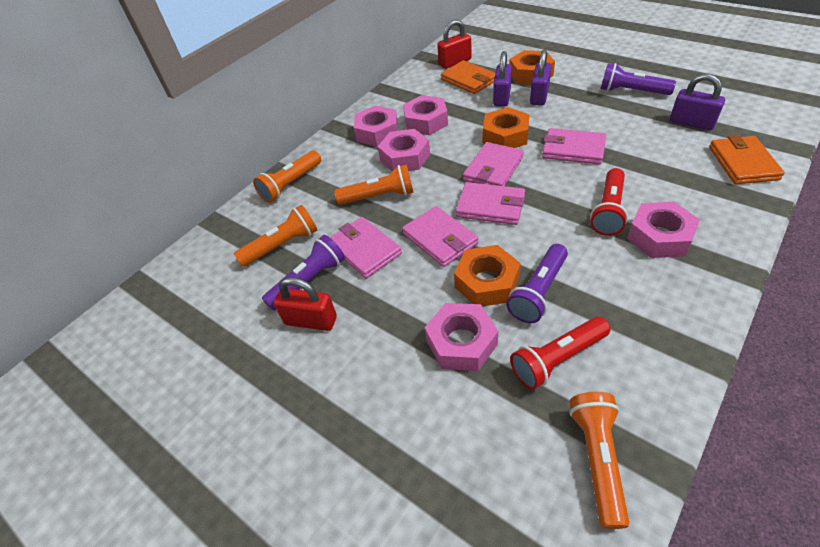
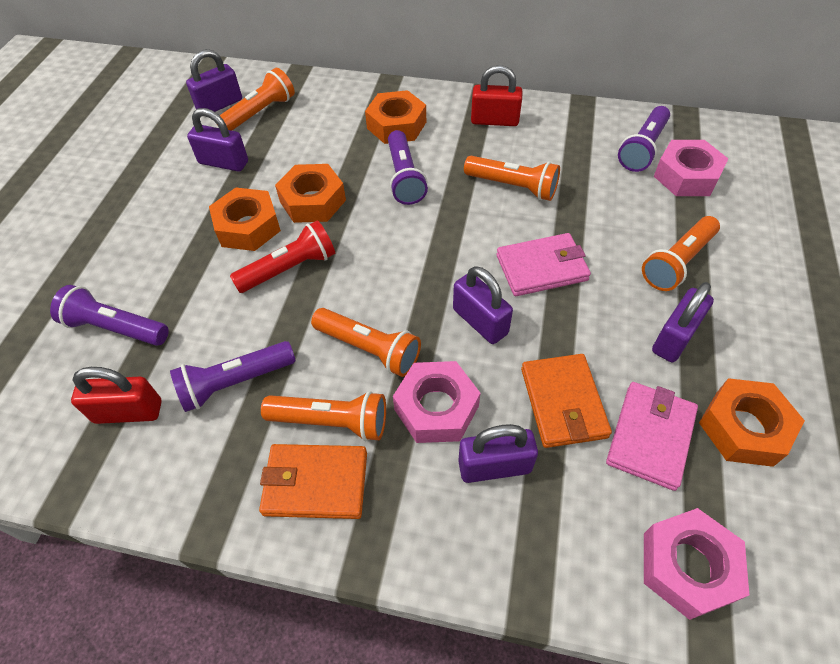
orange flashlight: 4 -> 5
orange nut: 3 -> 4
pink nut: 5 -> 3
pink wallet: 5 -> 2
purple flashlight: 3 -> 4
purple padlock: 3 -> 5
red flashlight: 2 -> 1

